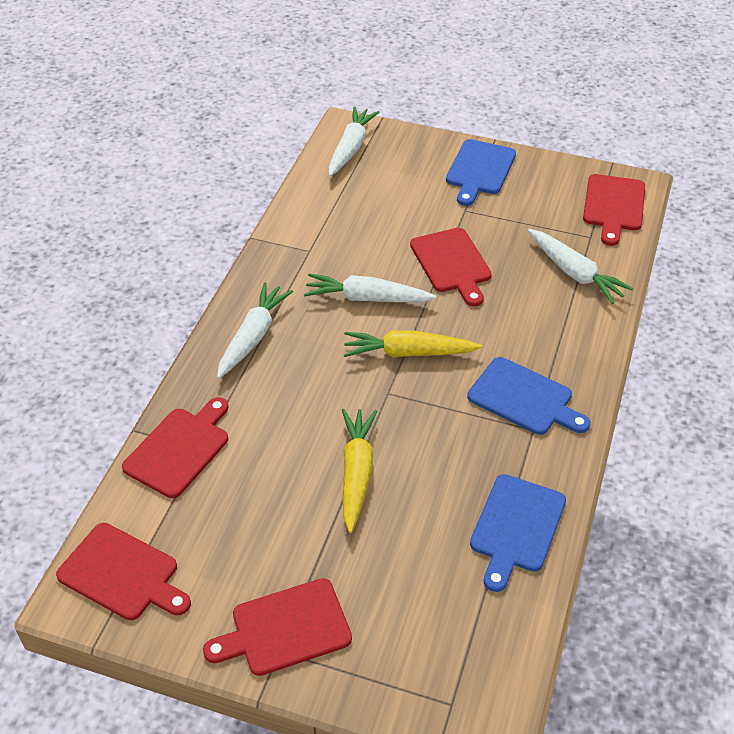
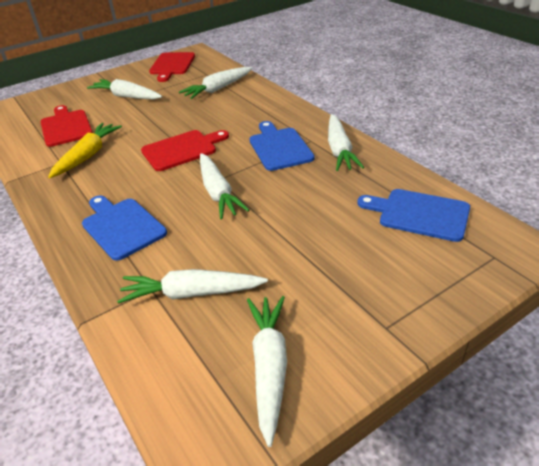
red cutting board: 5 -> 3
white carrot: 4 -> 6
yellow carrot: 2 -> 1

